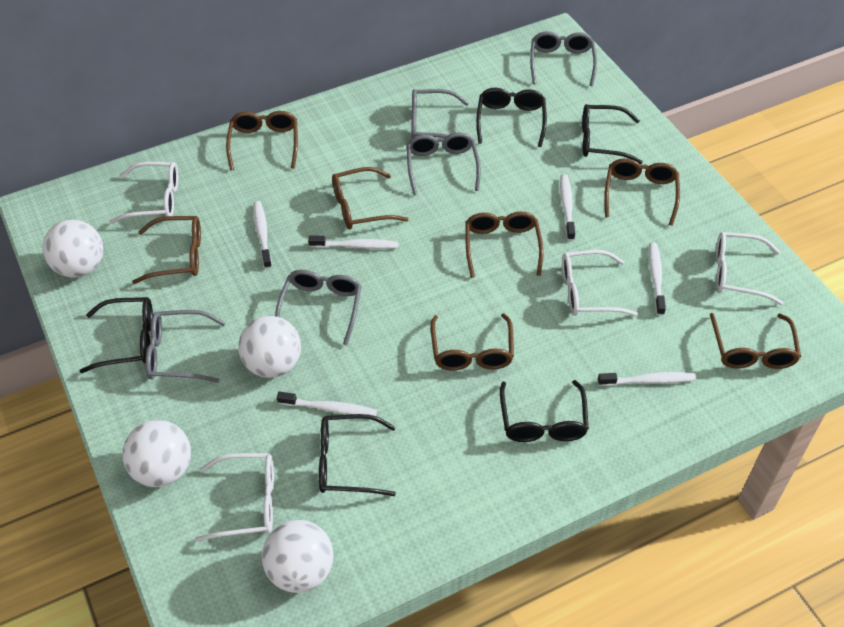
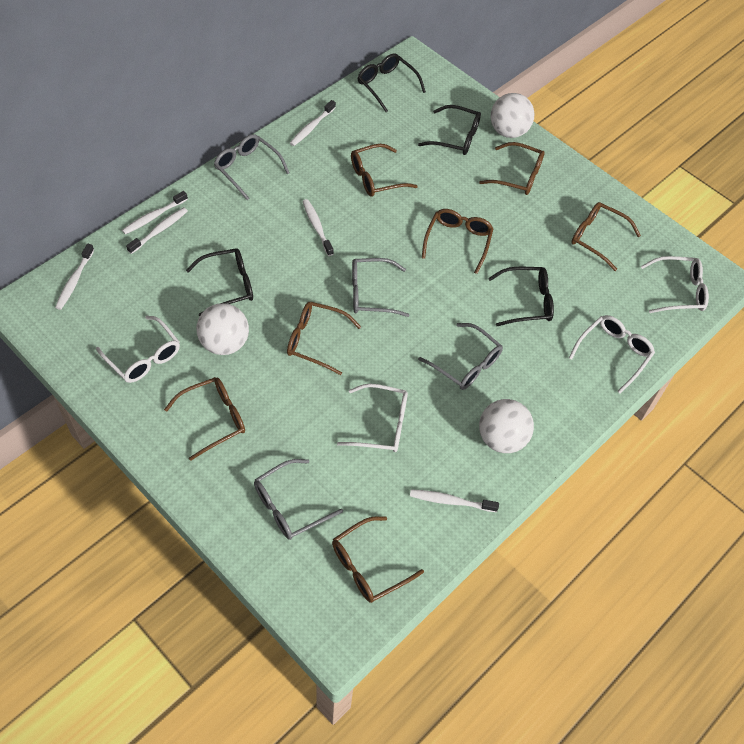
black glasses: 5 -> 4
grey glasses: 5 -> 4
white ball: 4 -> 3

